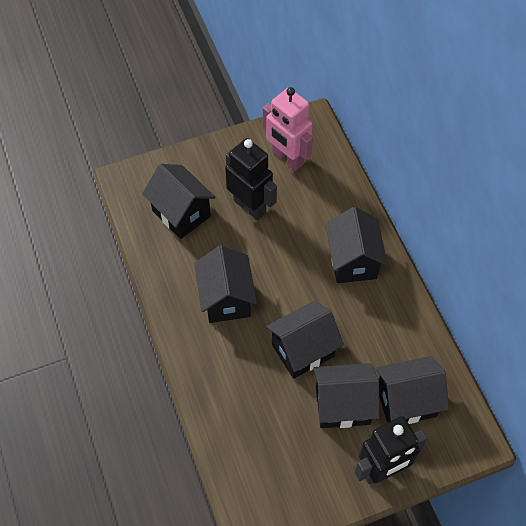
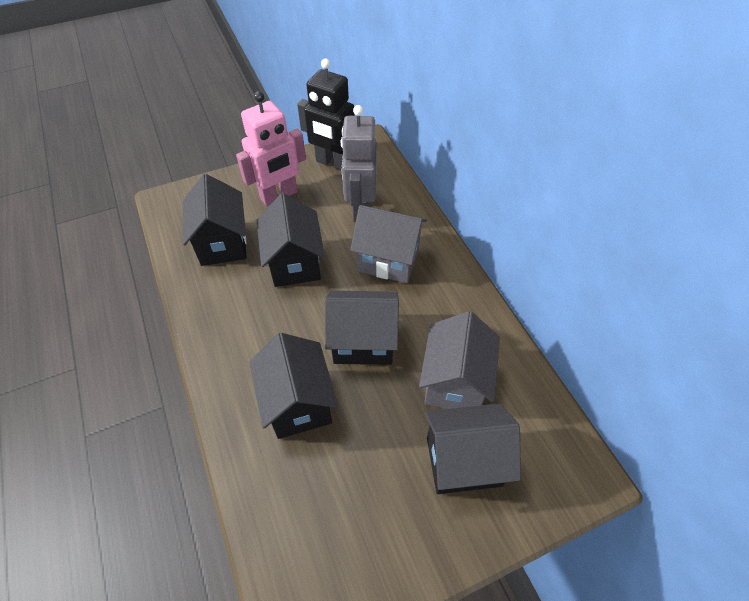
black house: 6 -> 5
black robot: 2 -> 1
grey house: 0 -> 2
grey robot: 0 -> 1

